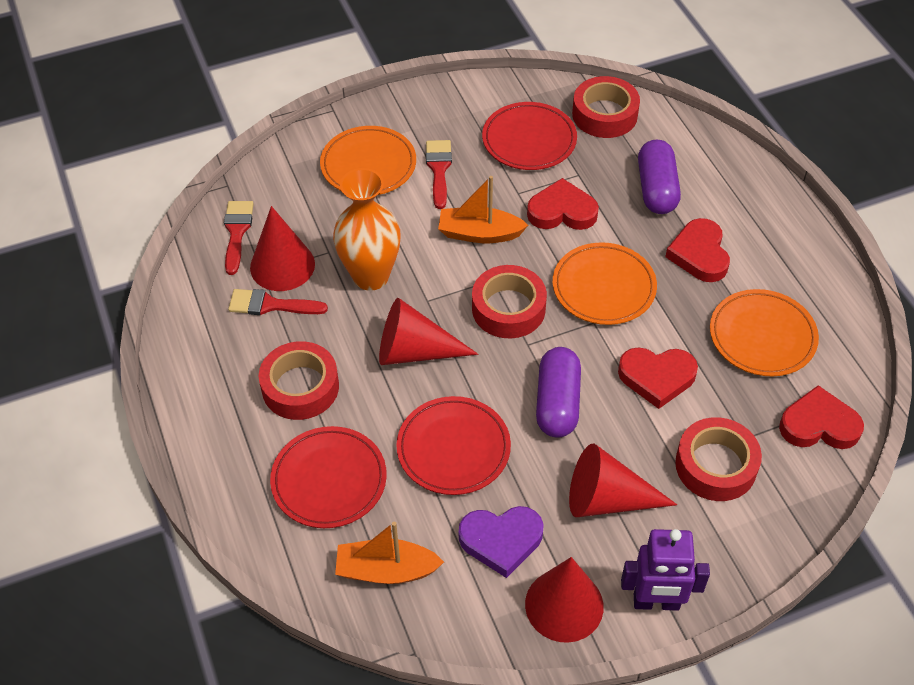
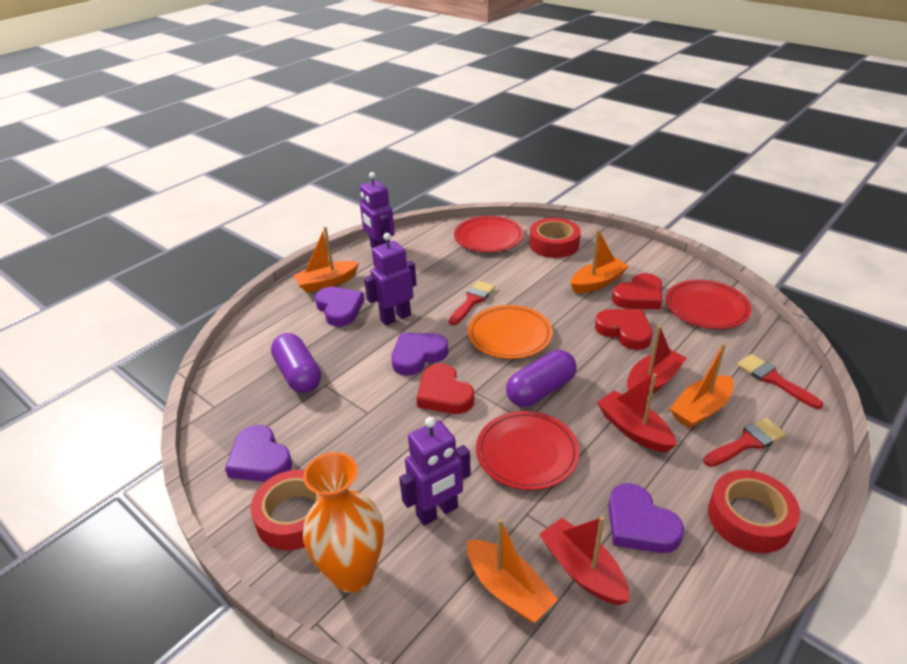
orange boat: 2 -> 4
orange plate: 3 -> 1
purple heart: 1 -> 4
purple robot: 1 -> 3
red boat: 0 -> 3
red cone: 4 -> 0
red heart: 4 -> 3
red tape: 4 -> 3

